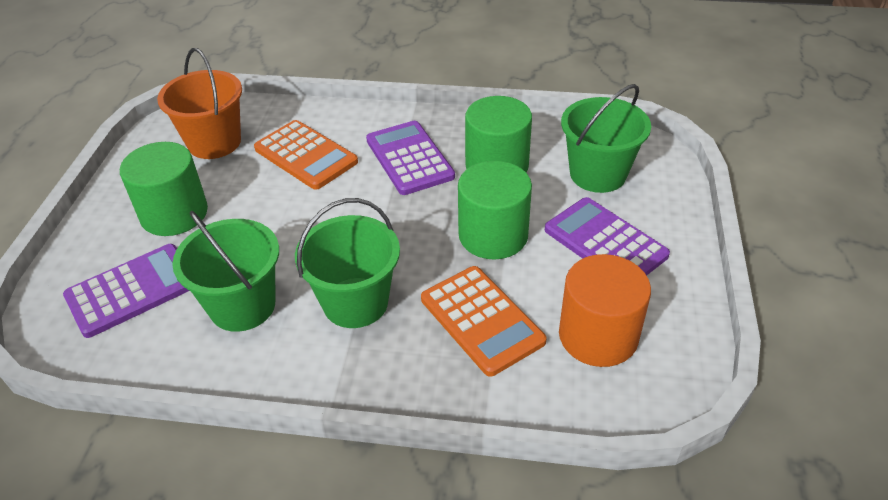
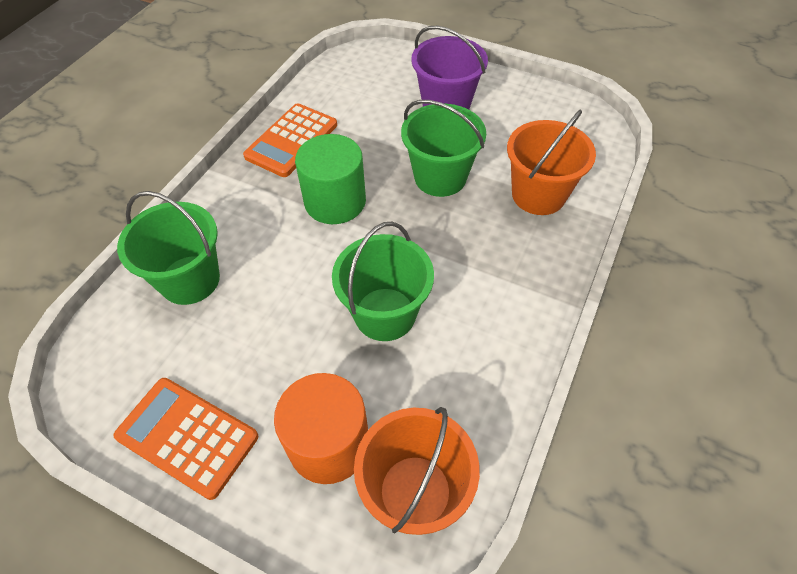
green cylinder: 3 -> 1
orange bucket: 1 -> 2
purple bucket: 0 -> 1
purple calculator: 3 -> 0

